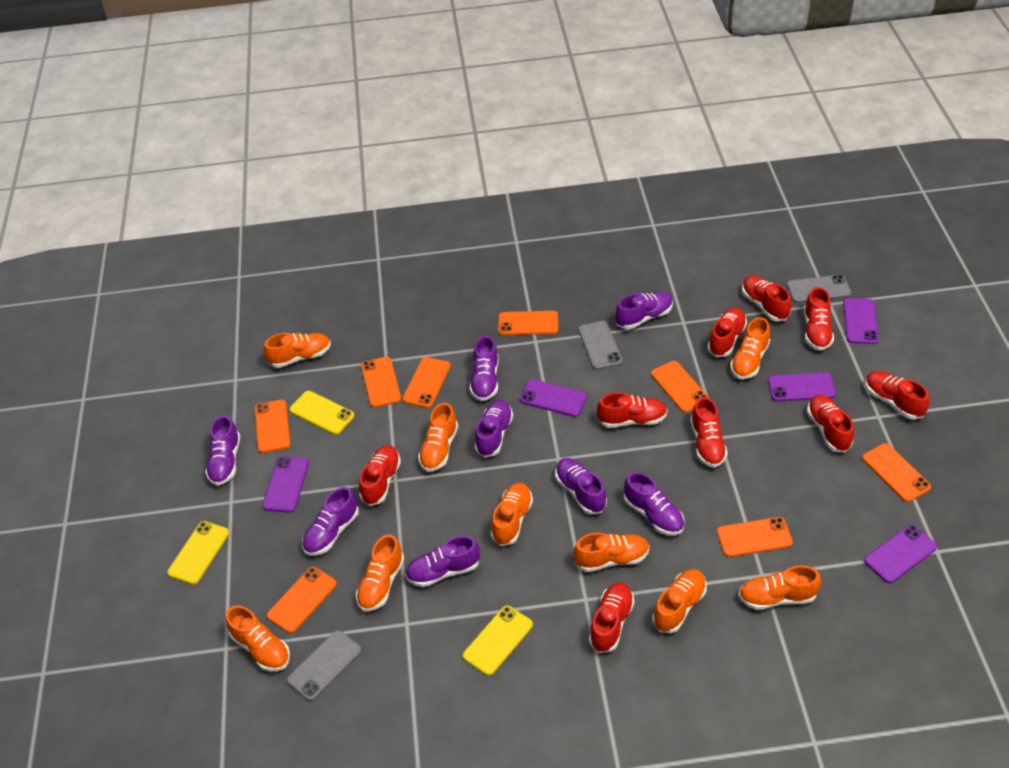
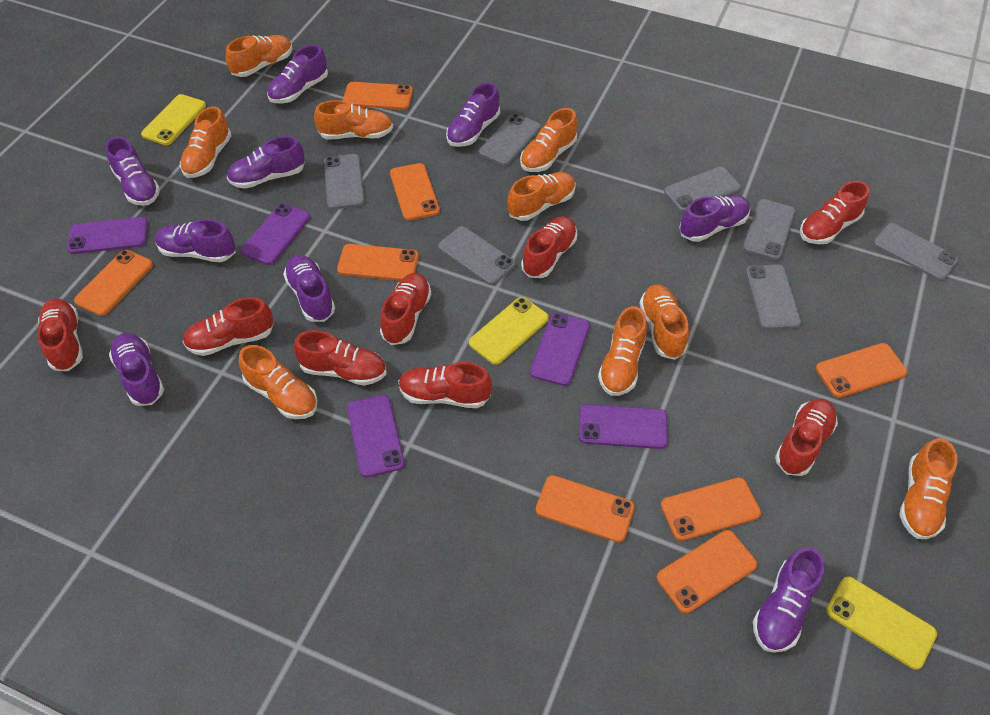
grey phone: 3 -> 7
purple shoe: 8 -> 9
red shoe: 9 -> 8

